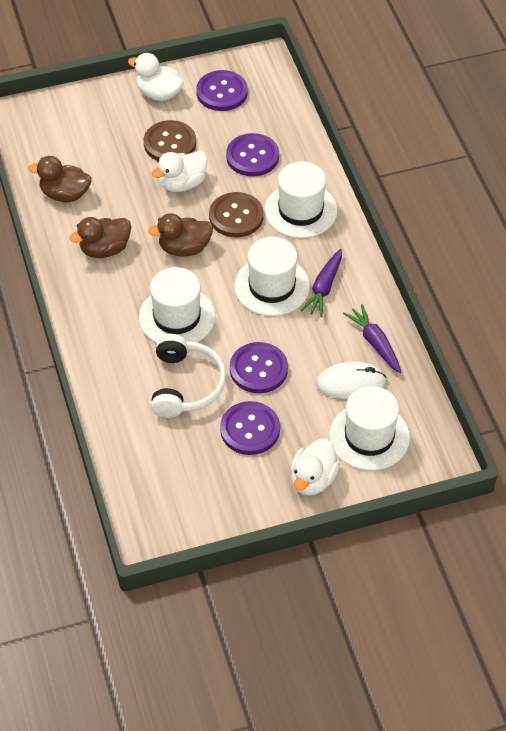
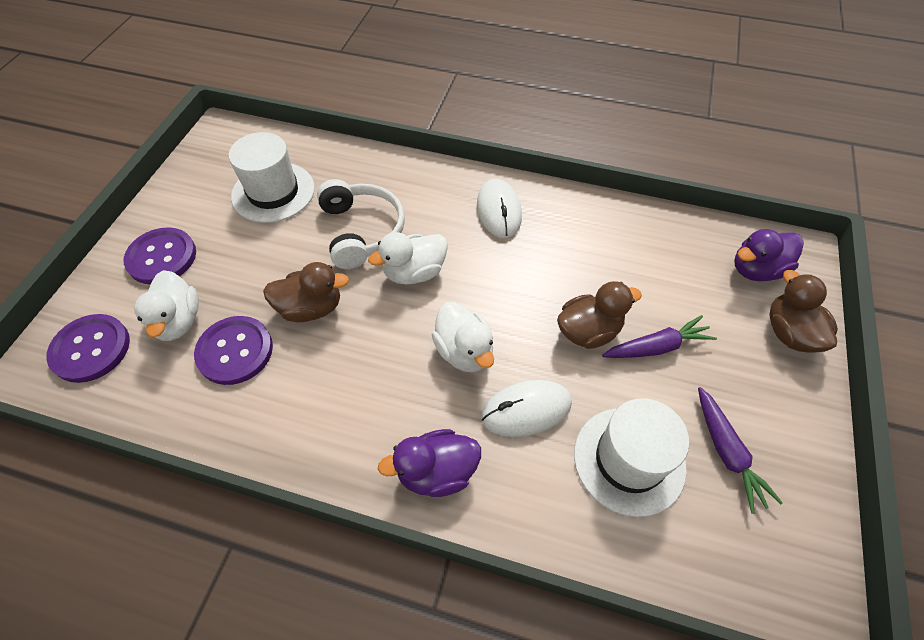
brown button: 2 -> 0
purple button: 4 -> 3
purple duck: 0 -> 2
white hat: 4 -> 2
white mouse: 1 -> 2

